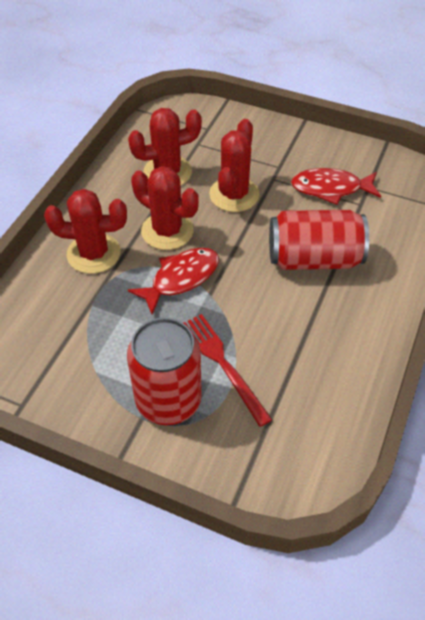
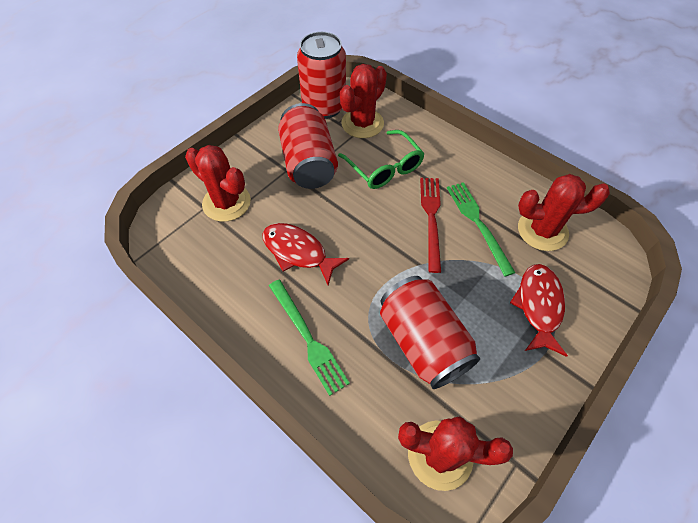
green fork: 0 -> 2
green glasses: 0 -> 1
red can: 2 -> 3

